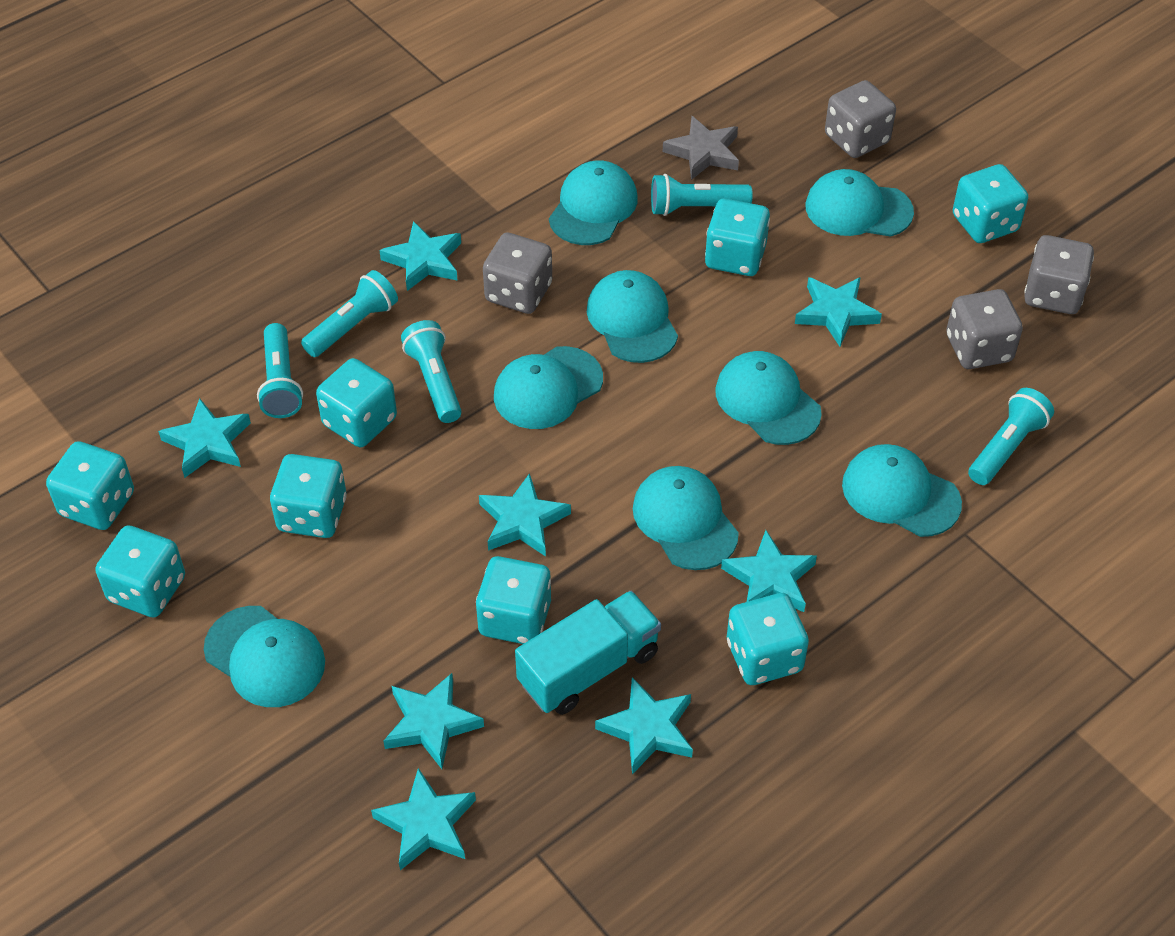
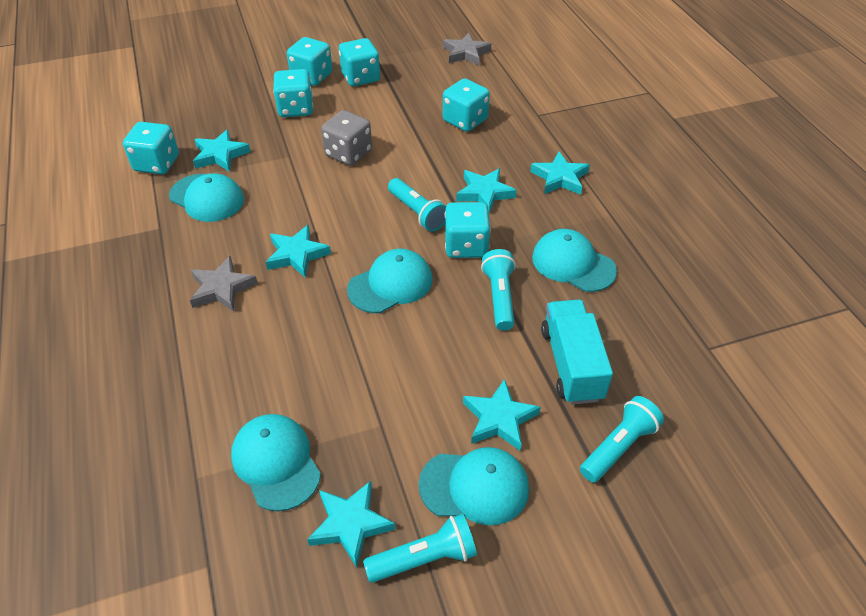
grey dice: 4 -> 1
grey star: 1 -> 2
turquoise cap: 8 -> 5
turquoise dice: 8 -> 6
turquoise flashlight: 5 -> 4
turquoise star: 8 -> 6

